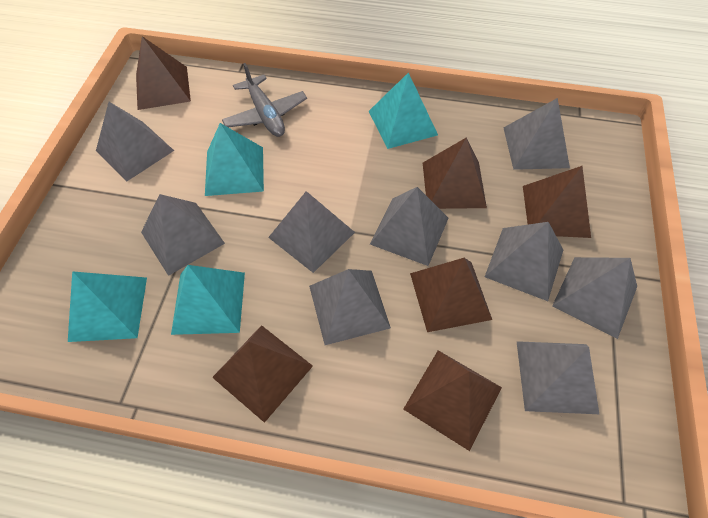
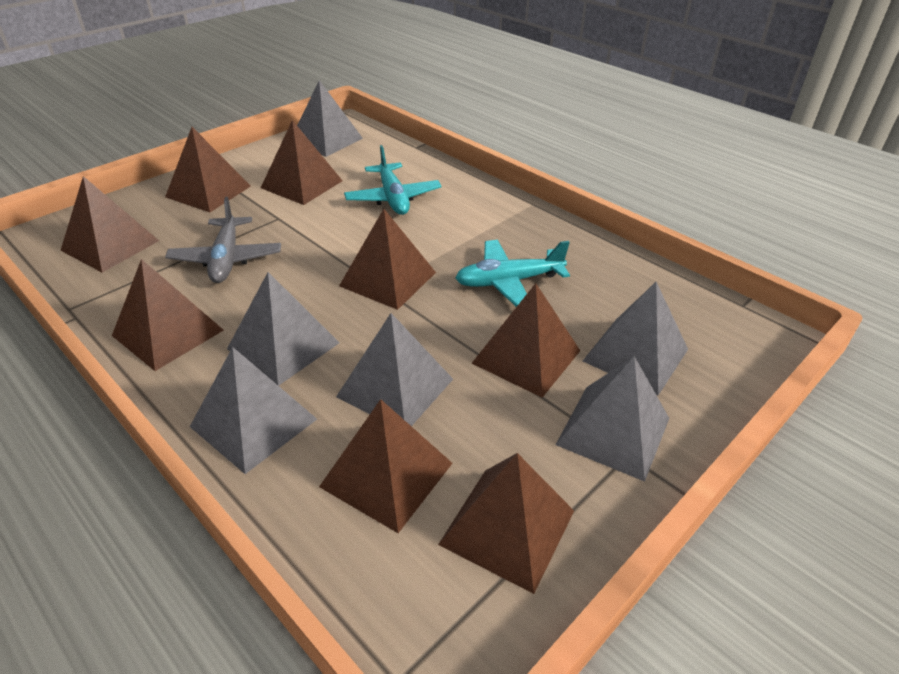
brown pyramid: 6 -> 8
grey pyramid: 9 -> 6
turquoise plane: 0 -> 2
turquoise pyramid: 4 -> 0

